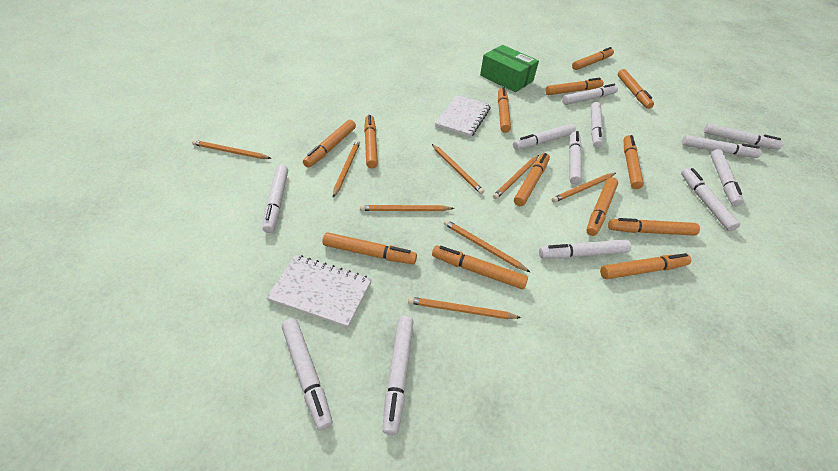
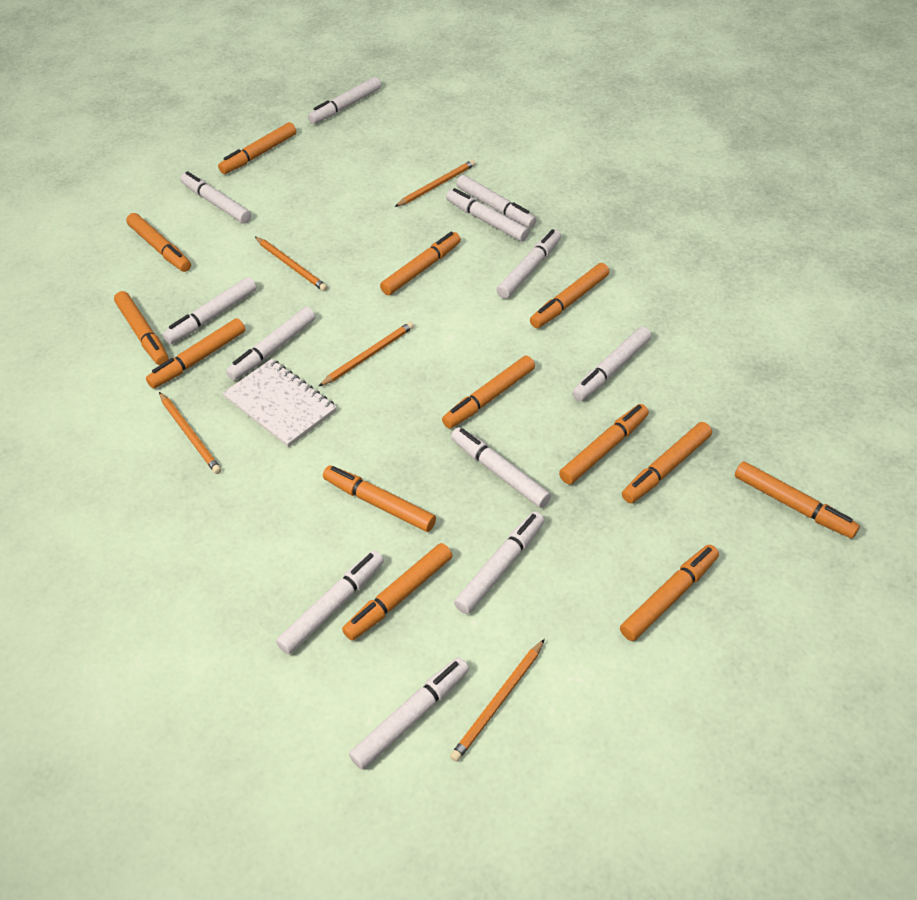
green box: 1 -> 0
orange pencil: 8 -> 5
white notebook: 2 -> 1

